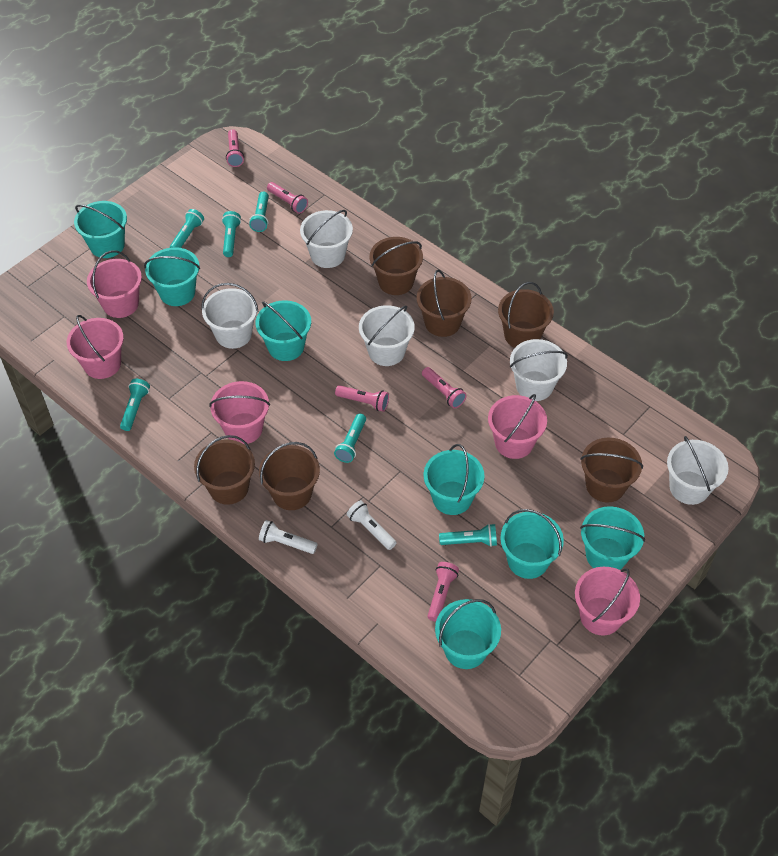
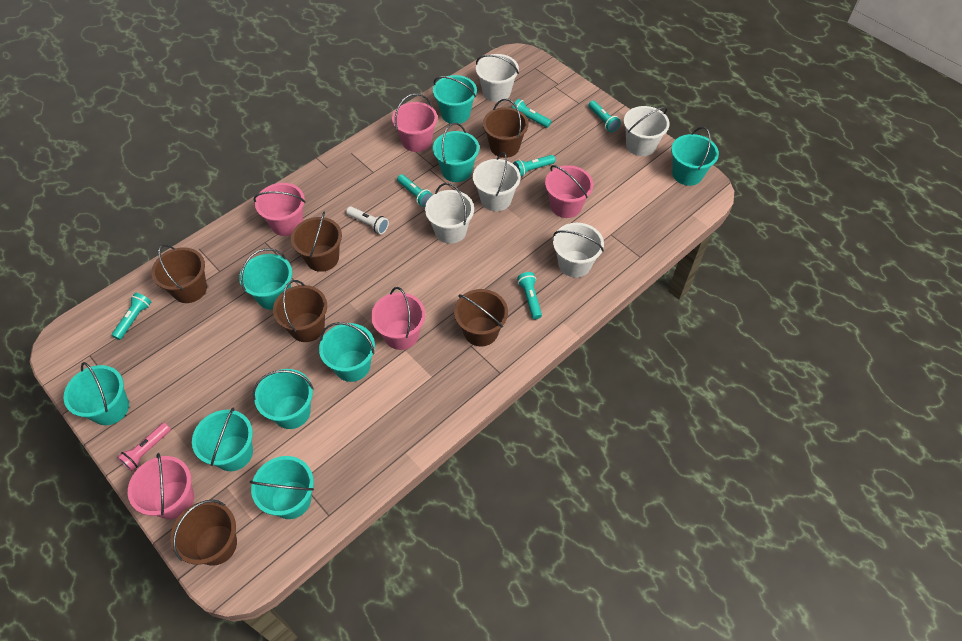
pink flashlight: 5 -> 1
turquoise bucket: 7 -> 9
white flashlight: 2 -> 1

